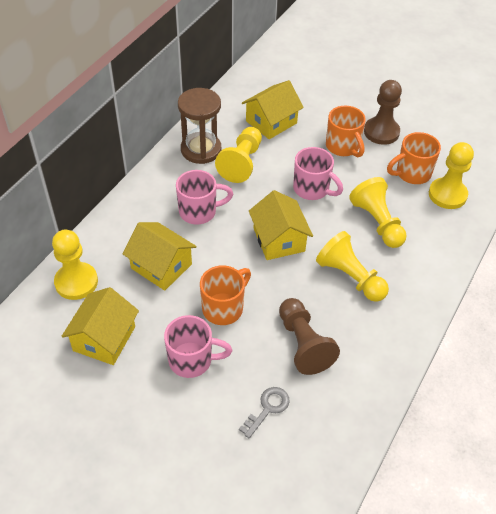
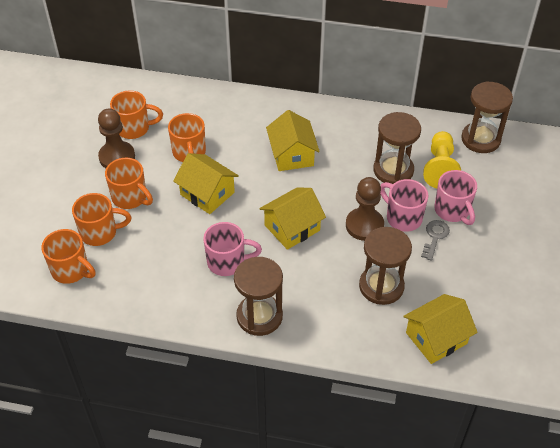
brown hourglass: 1 -> 4
orange mug: 3 -> 5
yellow pawn: 5 -> 1

